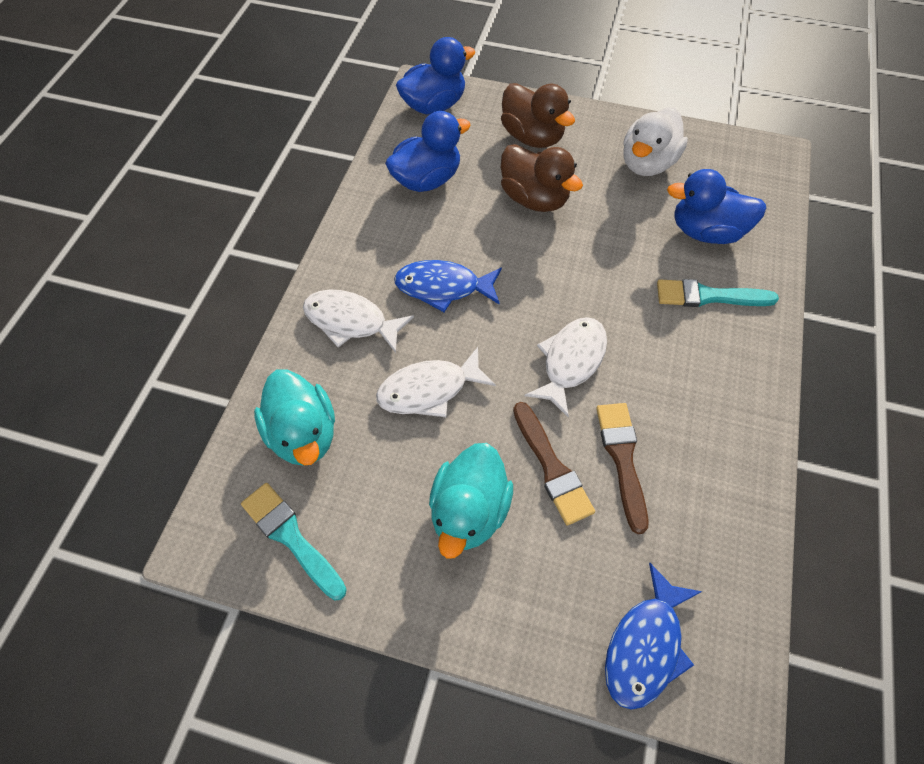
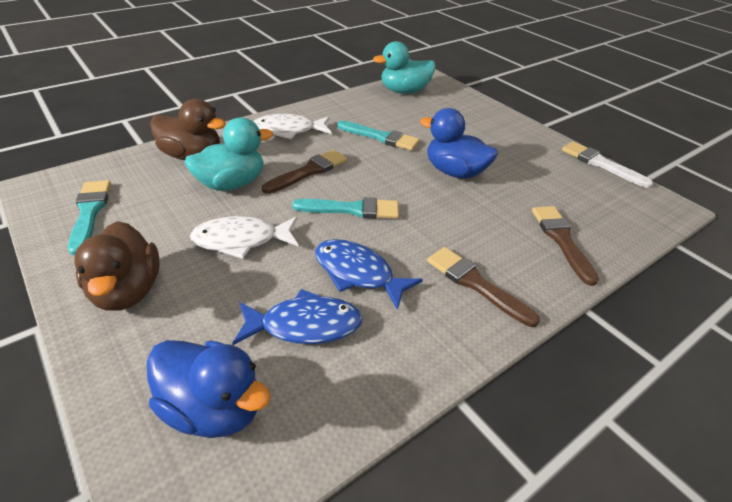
blue duck: 3 -> 2
brown brush: 2 -> 3
turquoise brush: 2 -> 3
white brush: 0 -> 1
white duck: 1 -> 0
white fish: 3 -> 2

